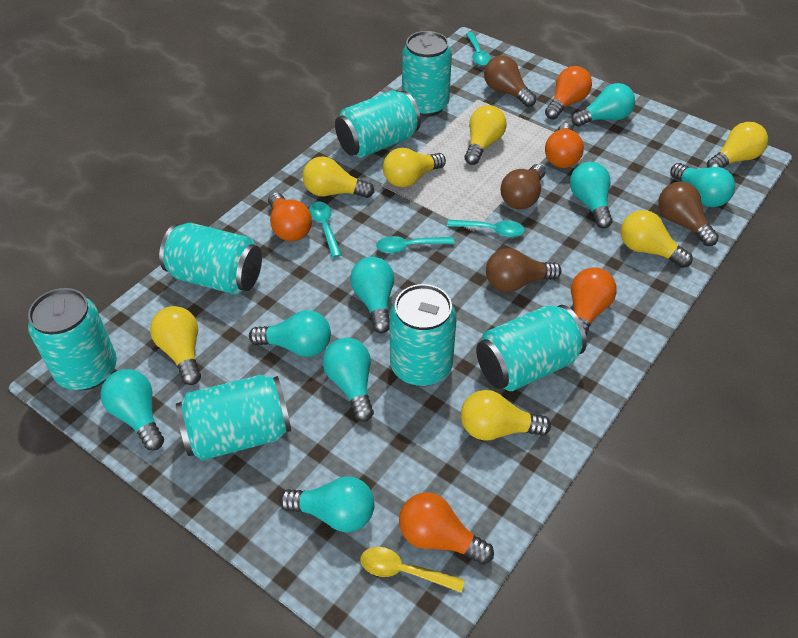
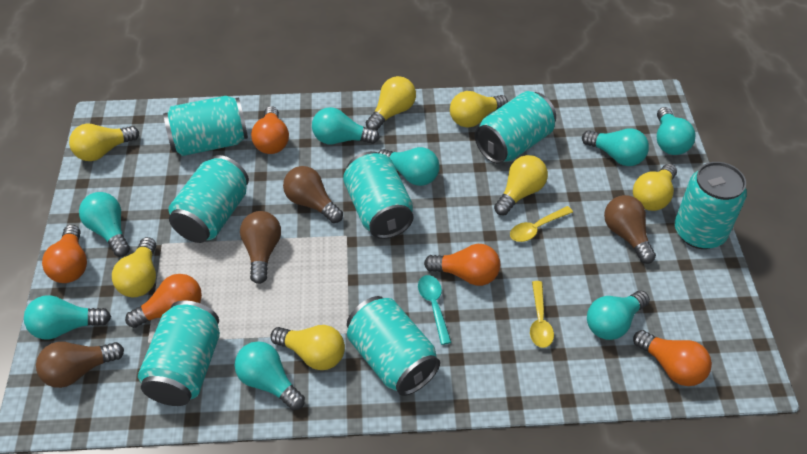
turquoise spoon: 4 -> 1
yellow spoon: 1 -> 2

